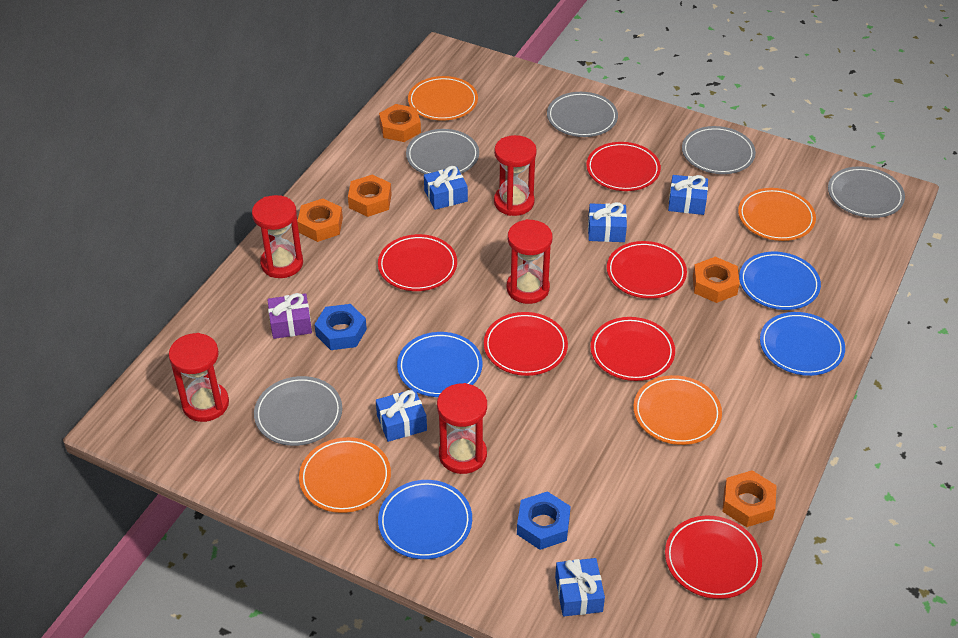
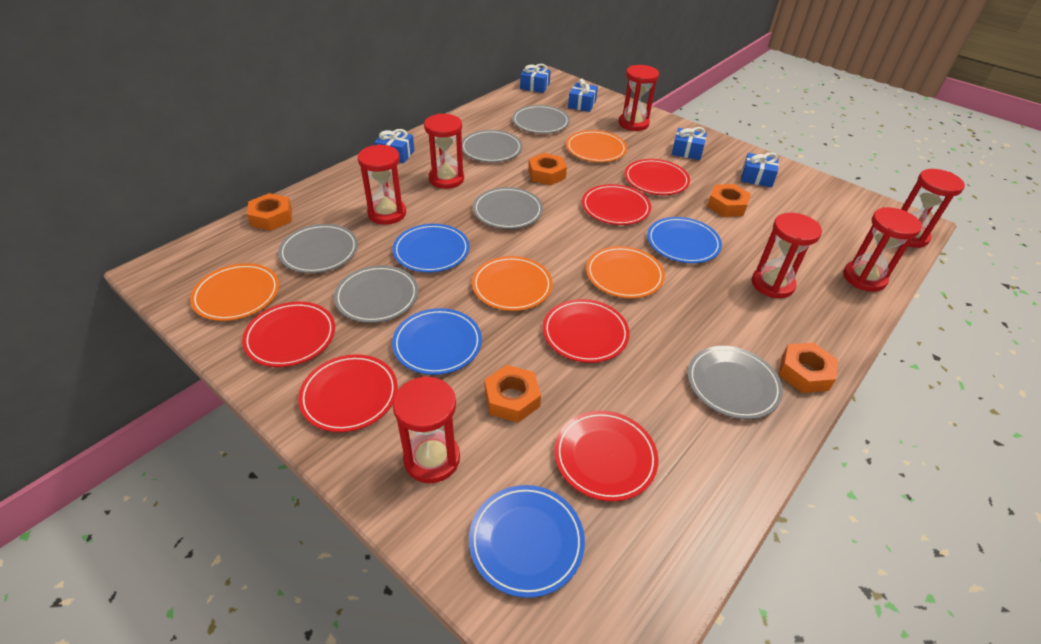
blue nut: 2 -> 0
grey plate: 5 -> 6
purple gift: 1 -> 0
red hourglass: 5 -> 7

